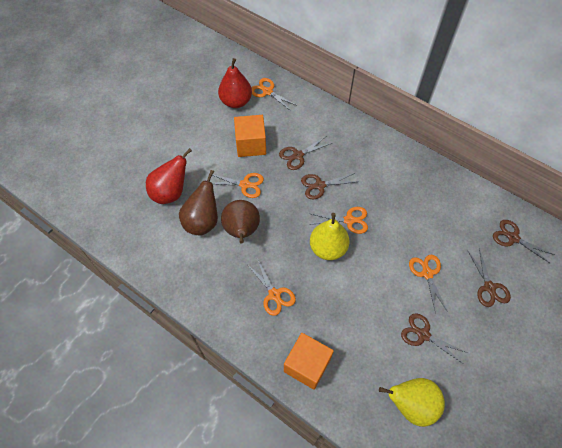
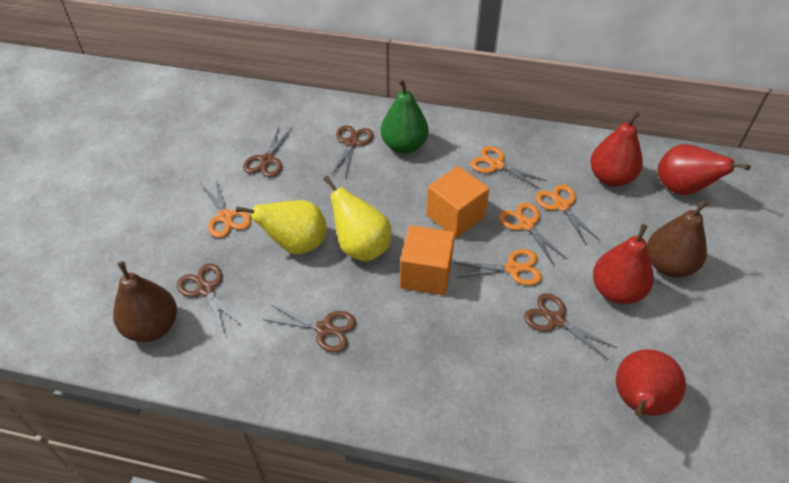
green pear: 0 -> 1
red pear: 2 -> 4

